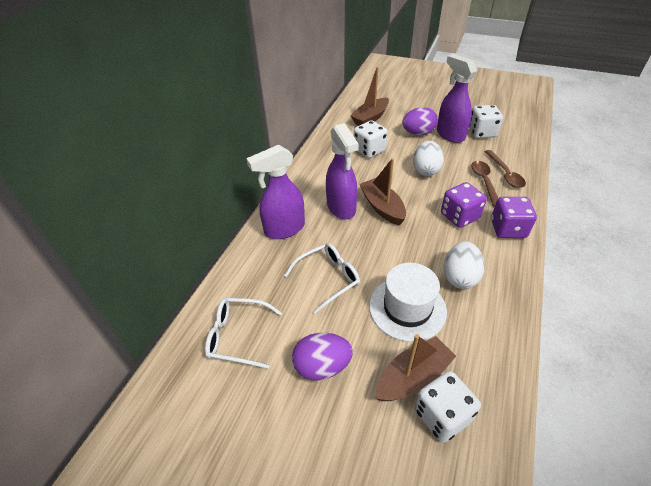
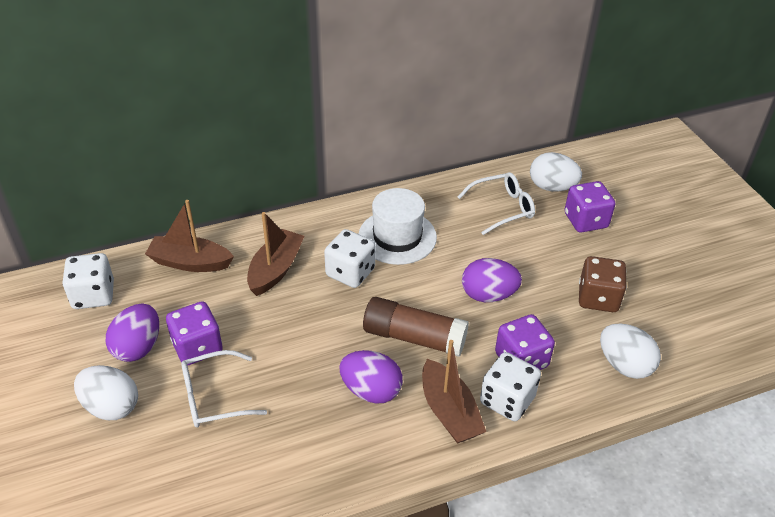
brown dice: 0 -> 1
brown glue stick: 0 -> 1
brown spoon: 2 -> 0
purple dice: 2 -> 3
purple egg: 2 -> 3
purple spray bottle: 3 -> 0
white egg: 2 -> 3

